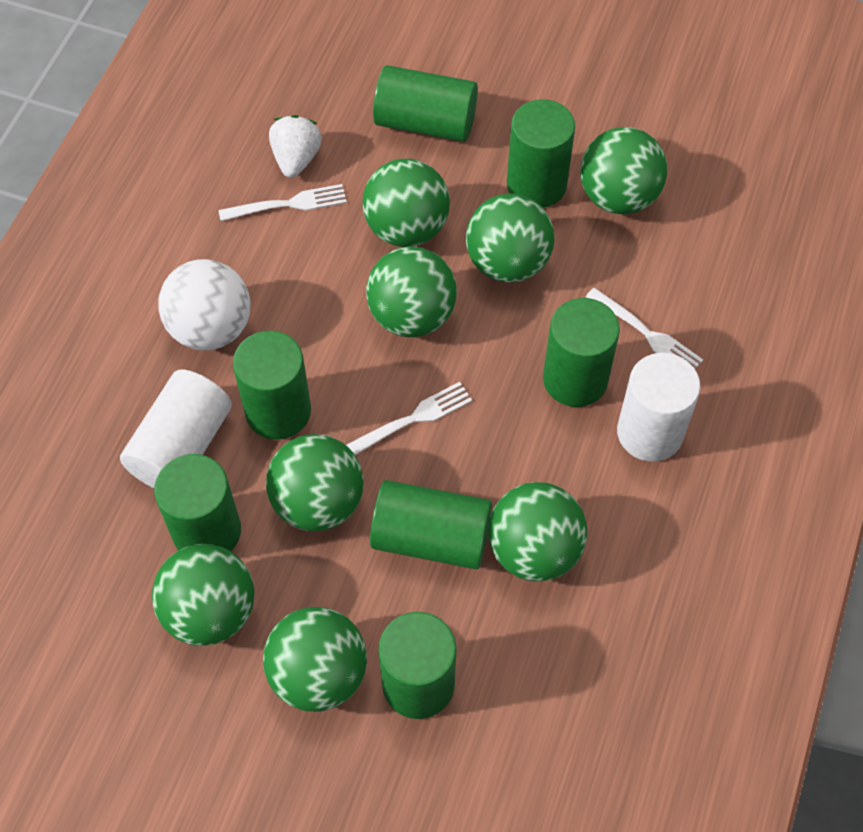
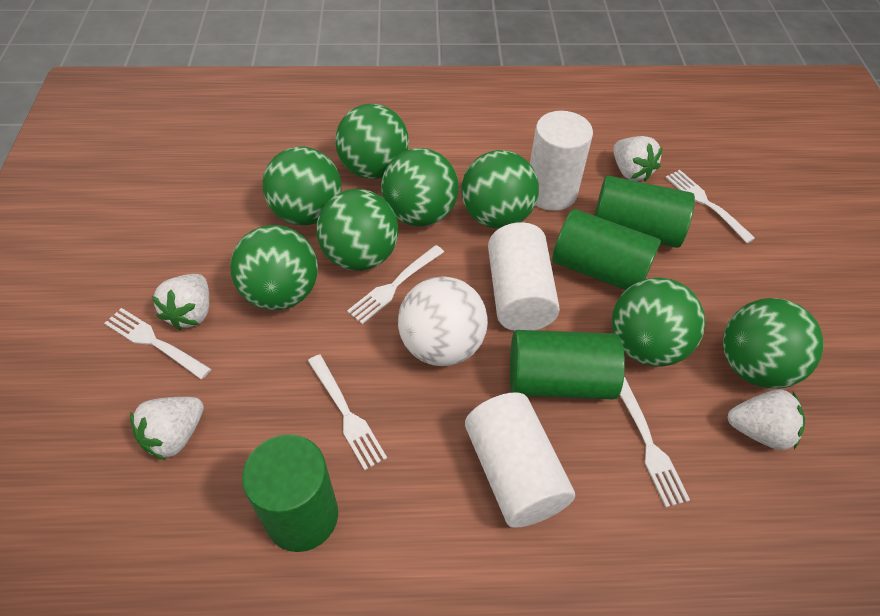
green cylinder: 7 -> 4
white cylinder: 2 -> 3
white fork: 3 -> 5
white strawberry: 1 -> 4

